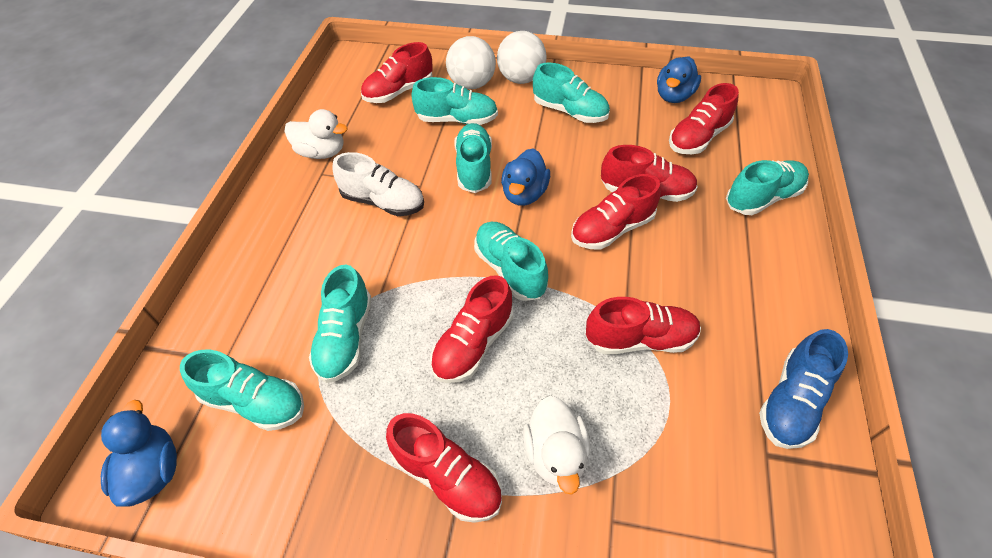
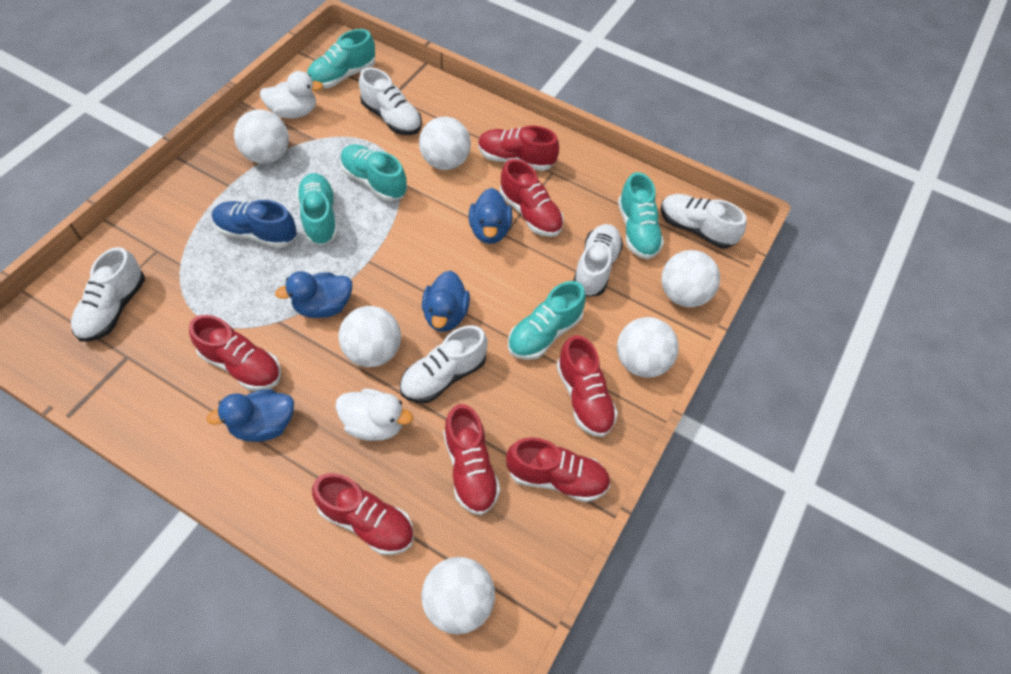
blue duck: 3 -> 4
turquoise shoe: 7 -> 5
white ball: 2 -> 6
white shoe: 1 -> 5

